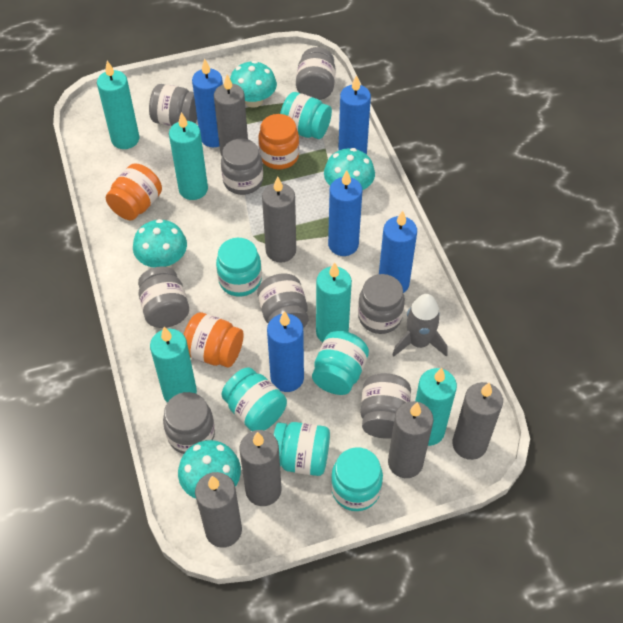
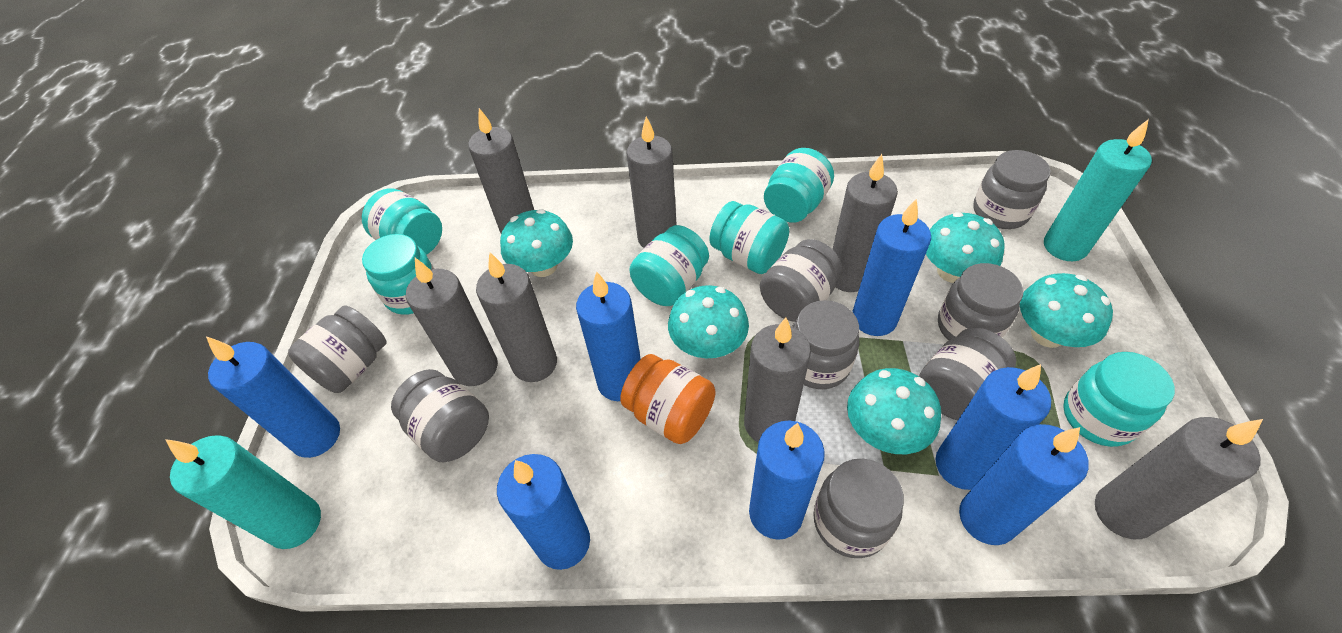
blue candle: 5 -> 7
grey candle: 6 -> 7
grey rocket: 1 -> 0
orange jar: 3 -> 1
turquoise candle: 5 -> 2
turquoise mushroom: 4 -> 5

